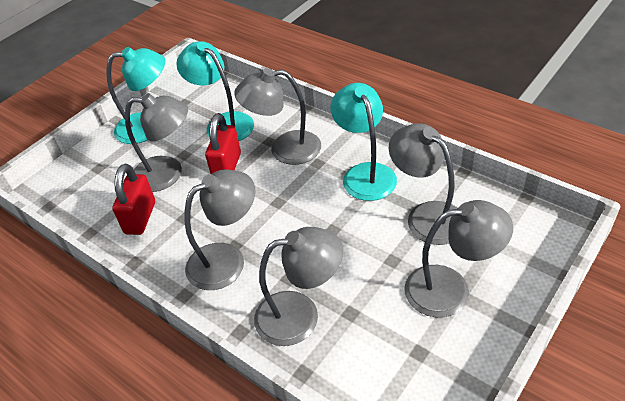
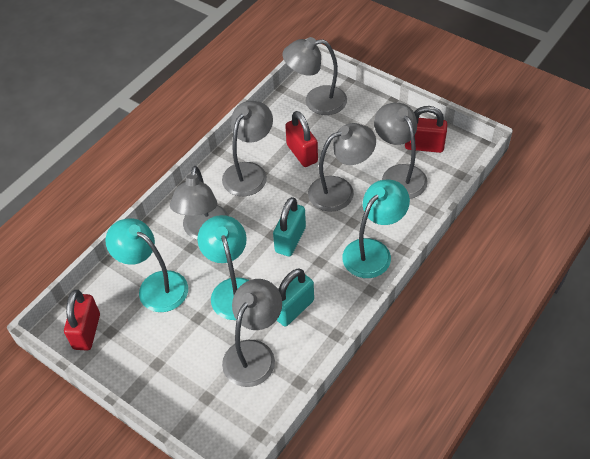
red padlock: 2 -> 3
turquoise padlock: 0 -> 2

